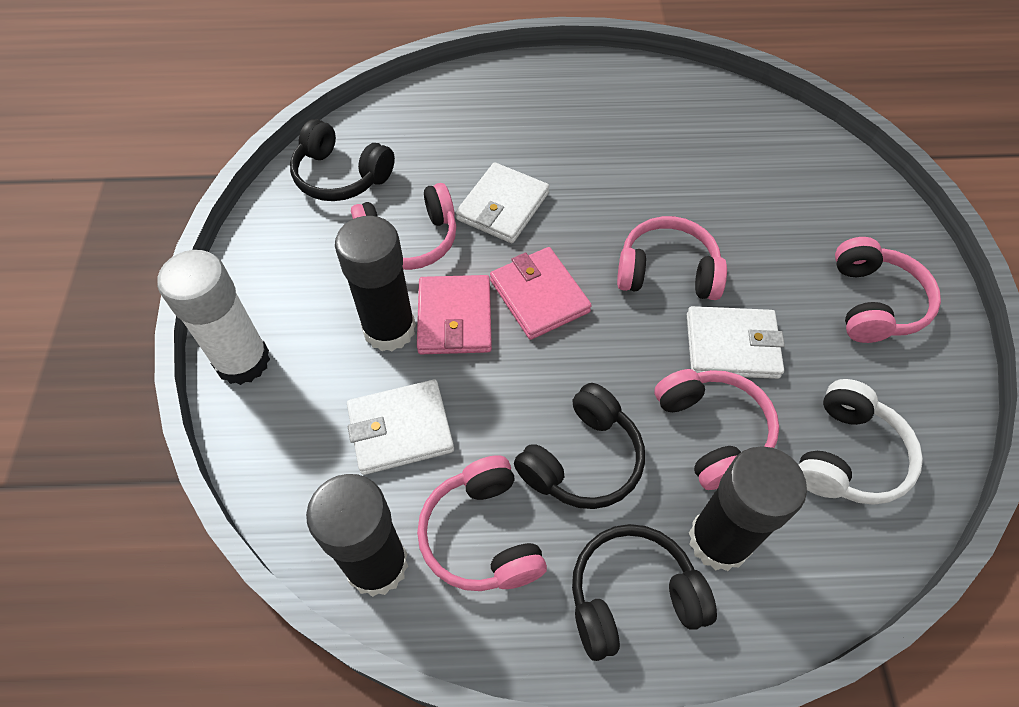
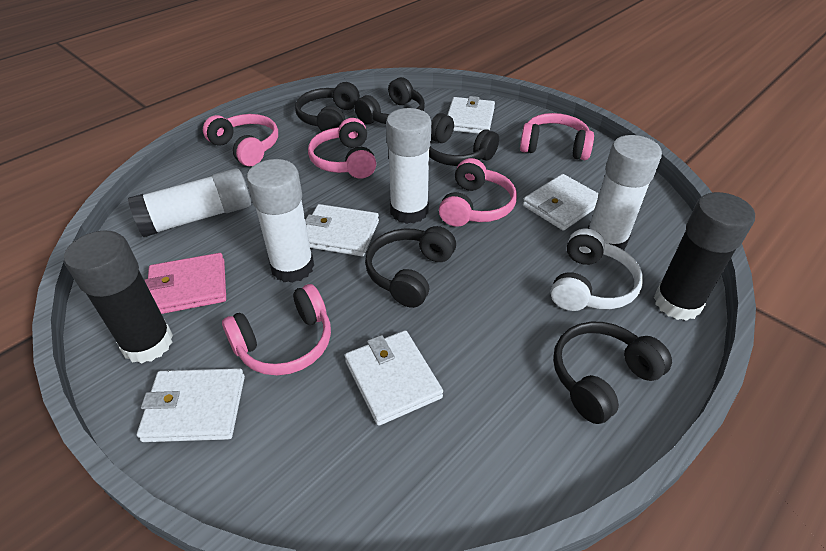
black glue stick: 3 -> 2
black headphones: 3 -> 5
pink wallet: 2 -> 1
white glue stick: 1 -> 4
white wallet: 3 -> 5

